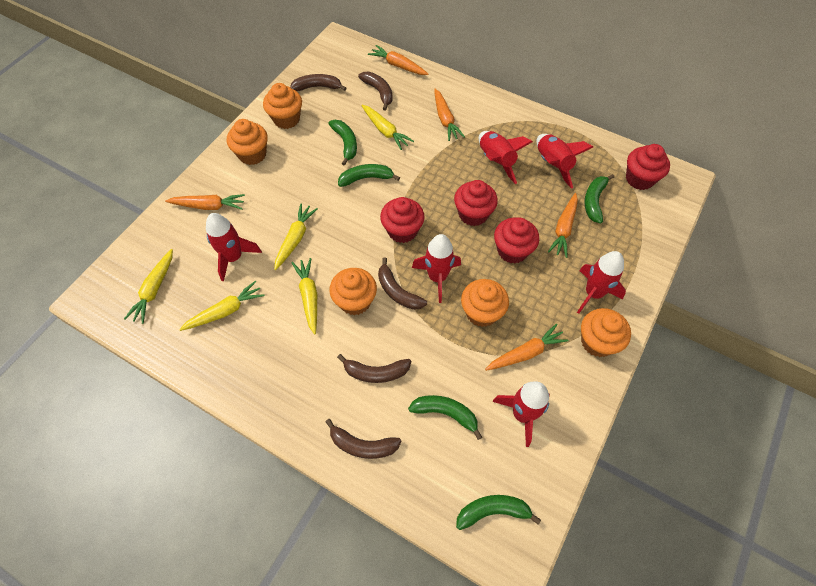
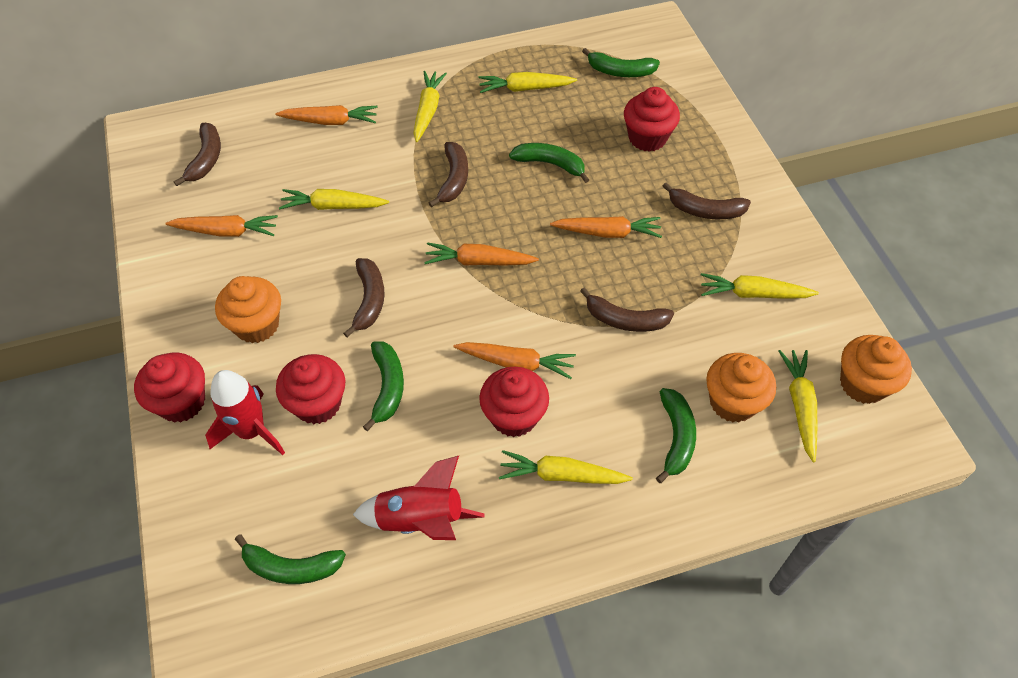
orange cupcake: 5 -> 3
red rocket: 6 -> 2
yellow carrot: 5 -> 6

